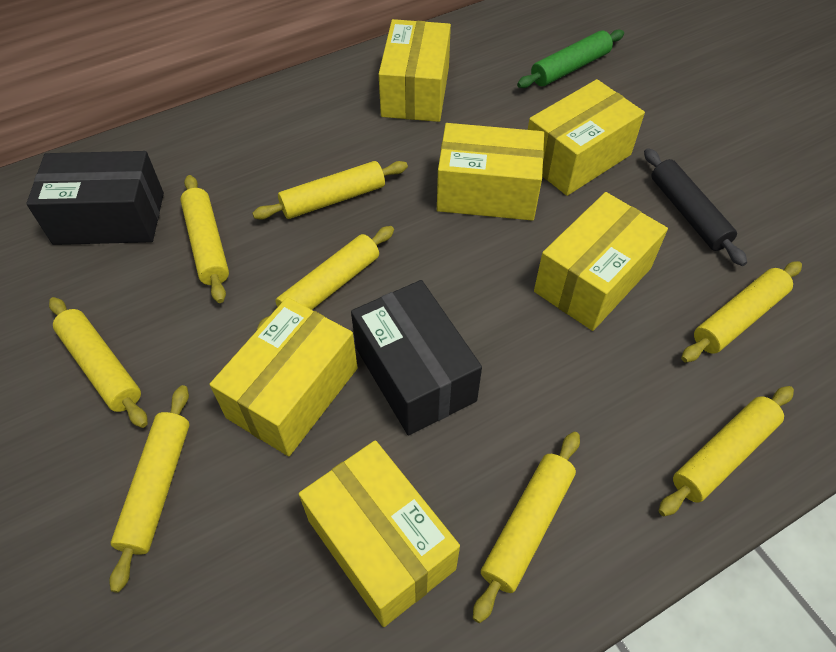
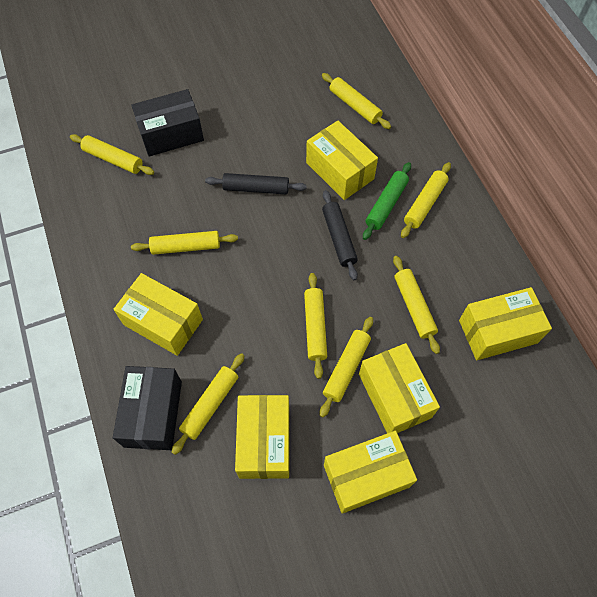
black rolling pin: 1 -> 2

